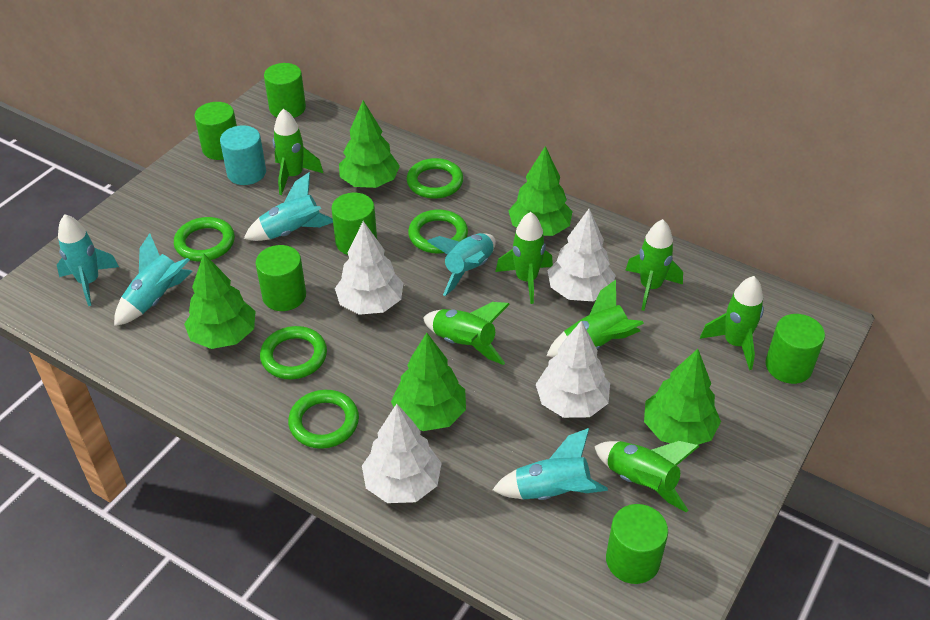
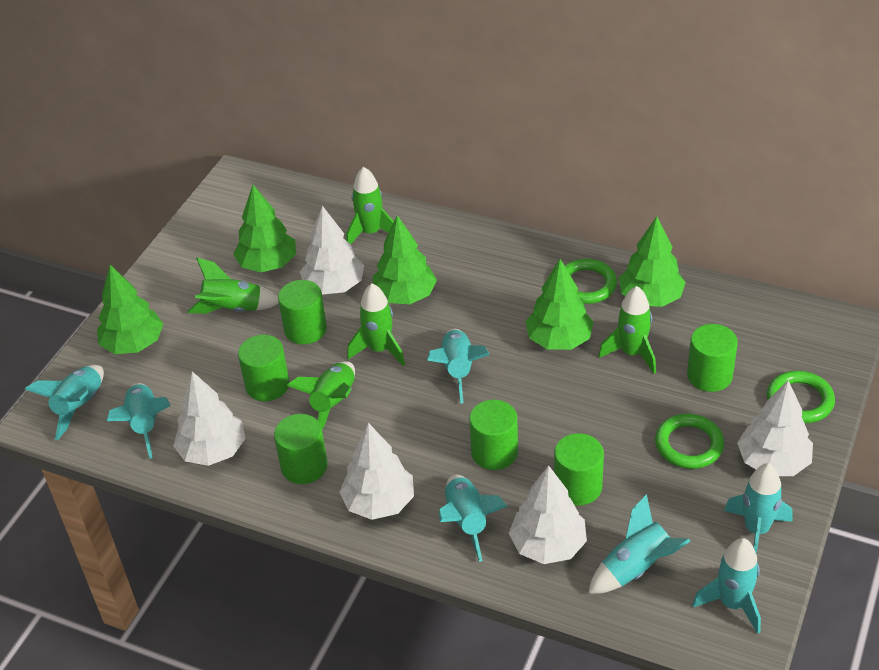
green ring: 5 -> 3
green rocket: 7 -> 5
turquoise cylinder: 1 -> 0
turquoise rocket: 5 -> 7
white tree: 4 -> 5

